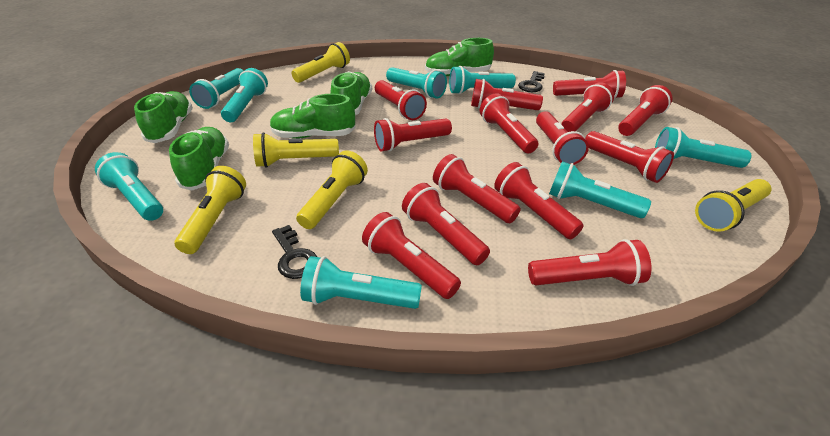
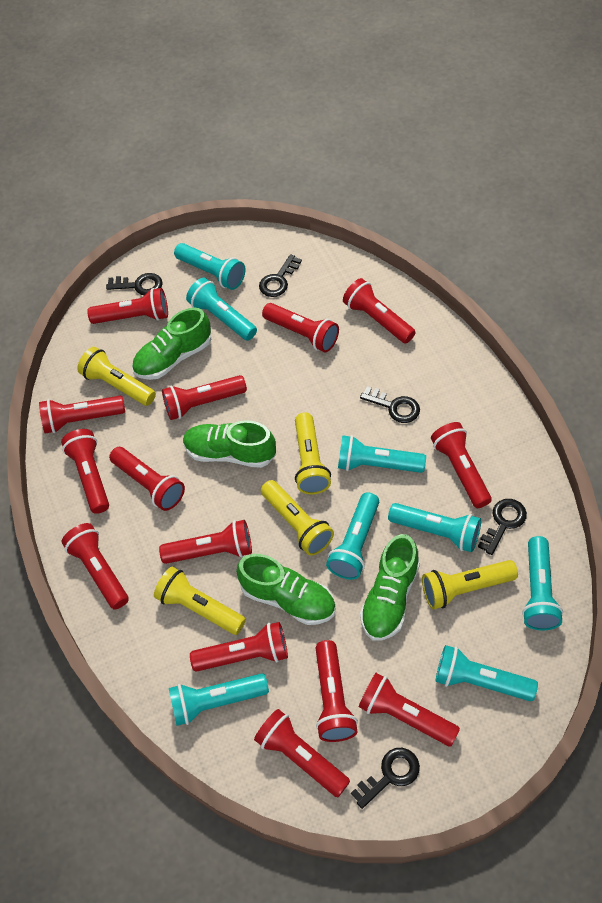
black key: 2 -> 5
green shoe: 5 -> 4

